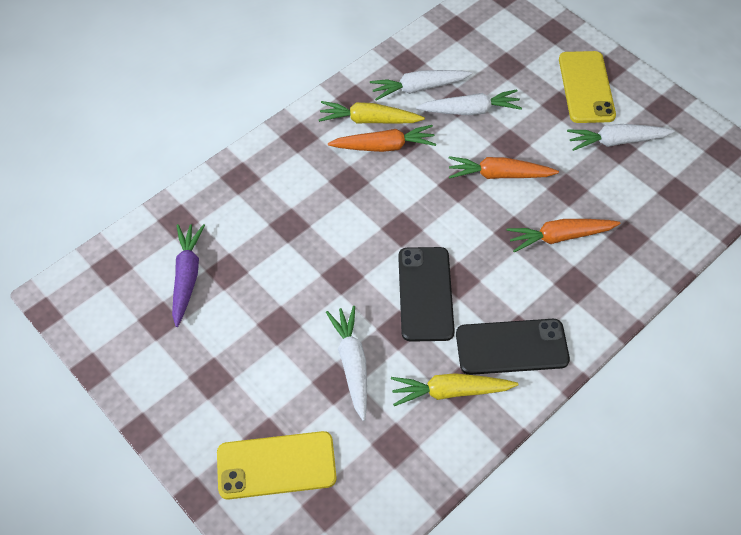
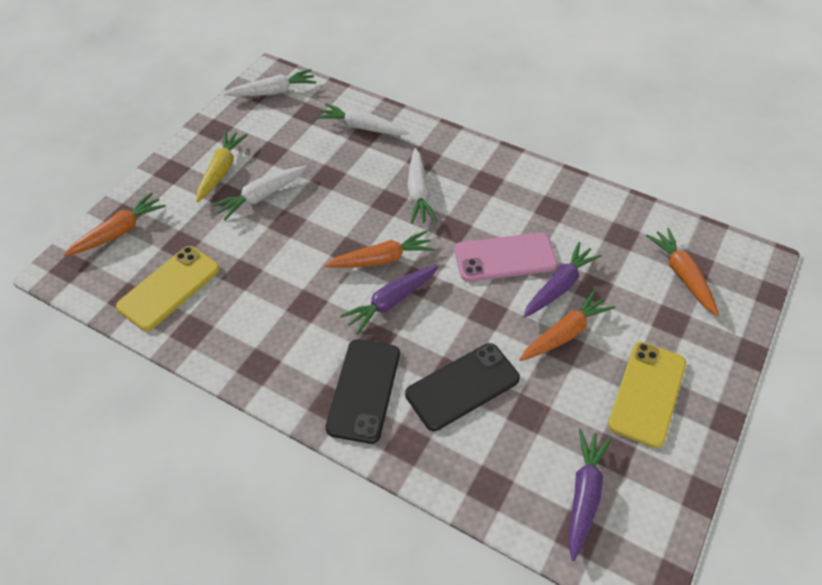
orange carrot: 3 -> 4
pink phone: 0 -> 1
purple carrot: 1 -> 3
yellow carrot: 2 -> 1

